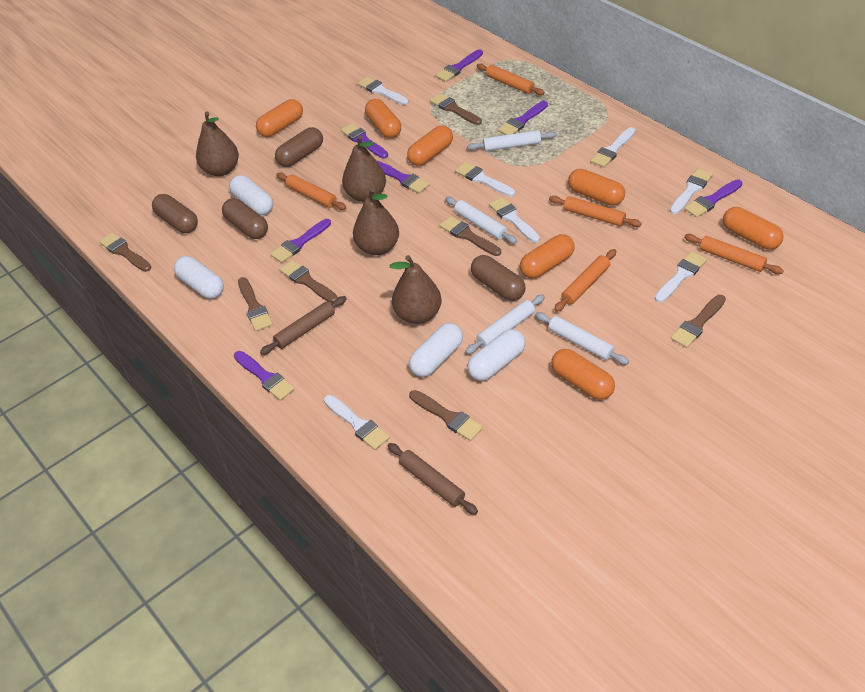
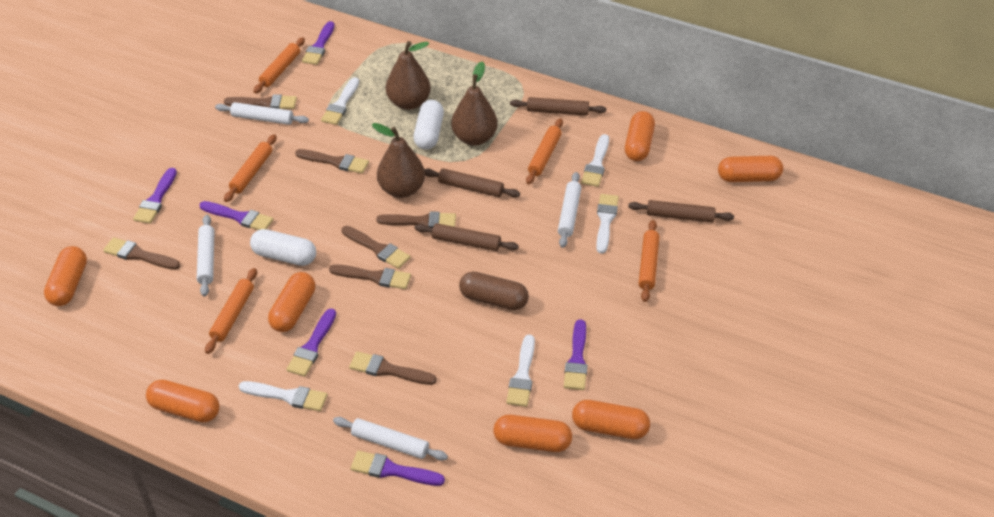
brown capsule: 4 -> 1
brown pear: 4 -> 3
brown rolling pin: 2 -> 4
purple brush: 7 -> 6
white brush: 7 -> 5
white capsule: 4 -> 2

